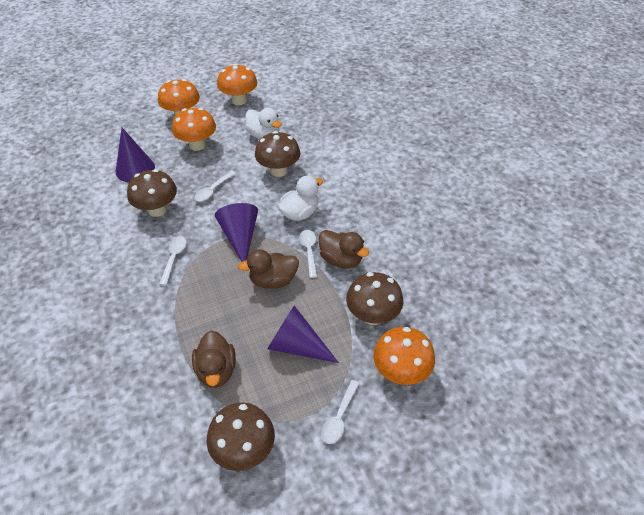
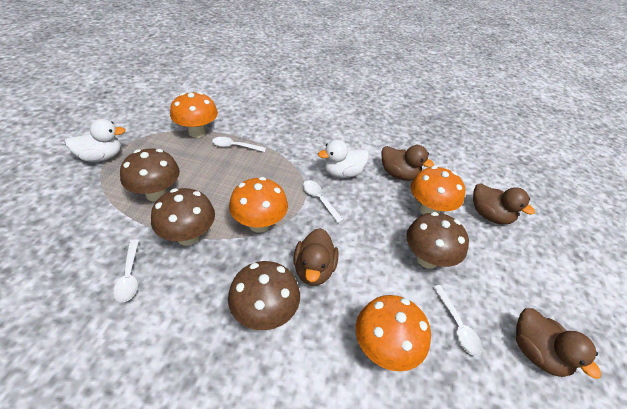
brown duck: 3 -> 4
purple cone: 3 -> 0

